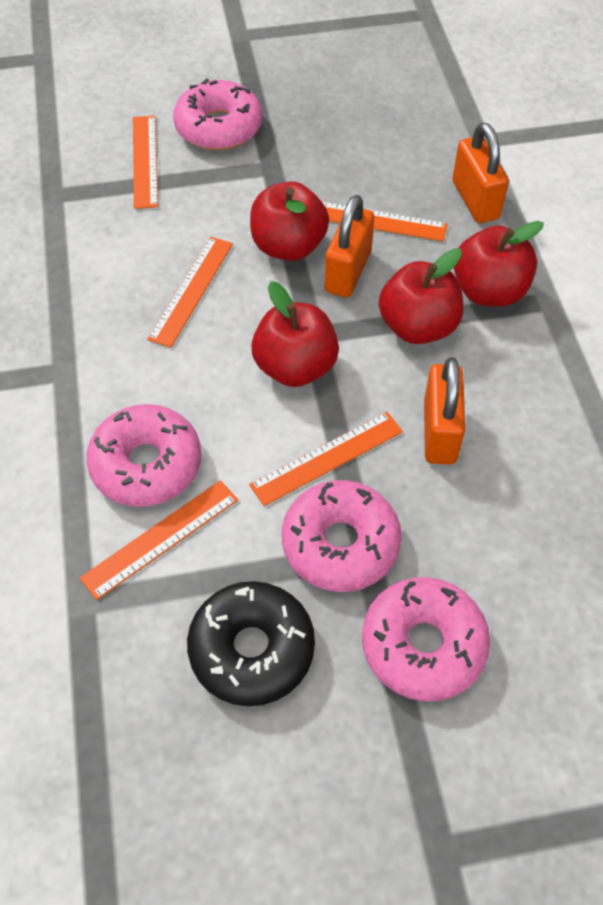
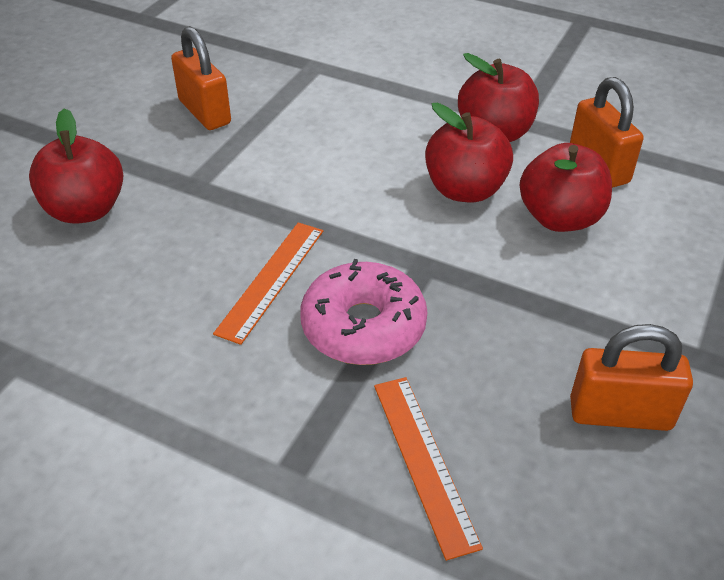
black donut: 1 -> 0
orange ruler: 5 -> 2
pink donut: 4 -> 1

